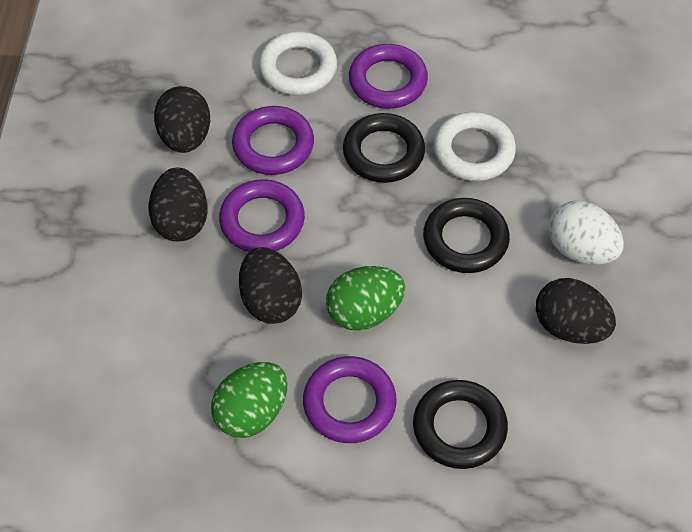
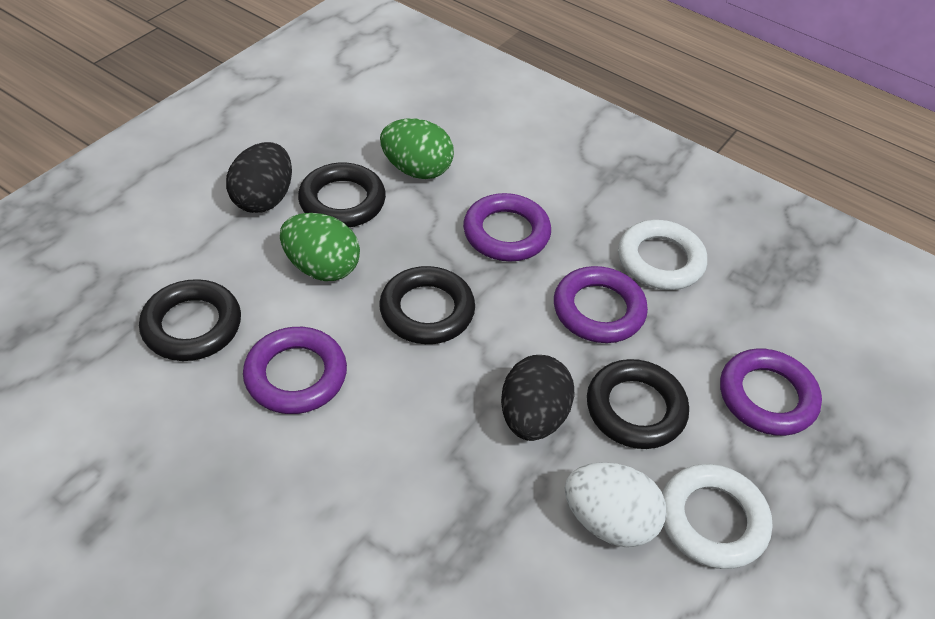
black egg: 4 -> 2
black ring: 3 -> 4

